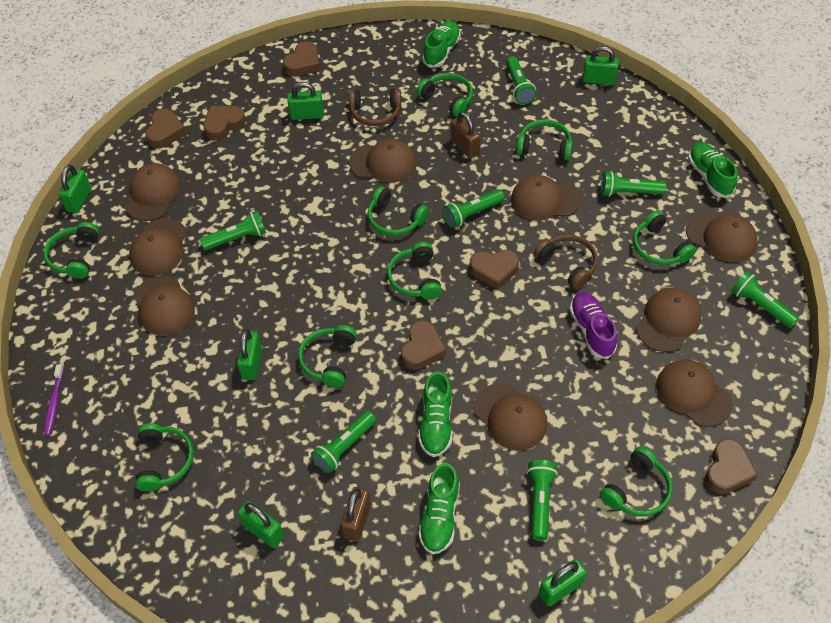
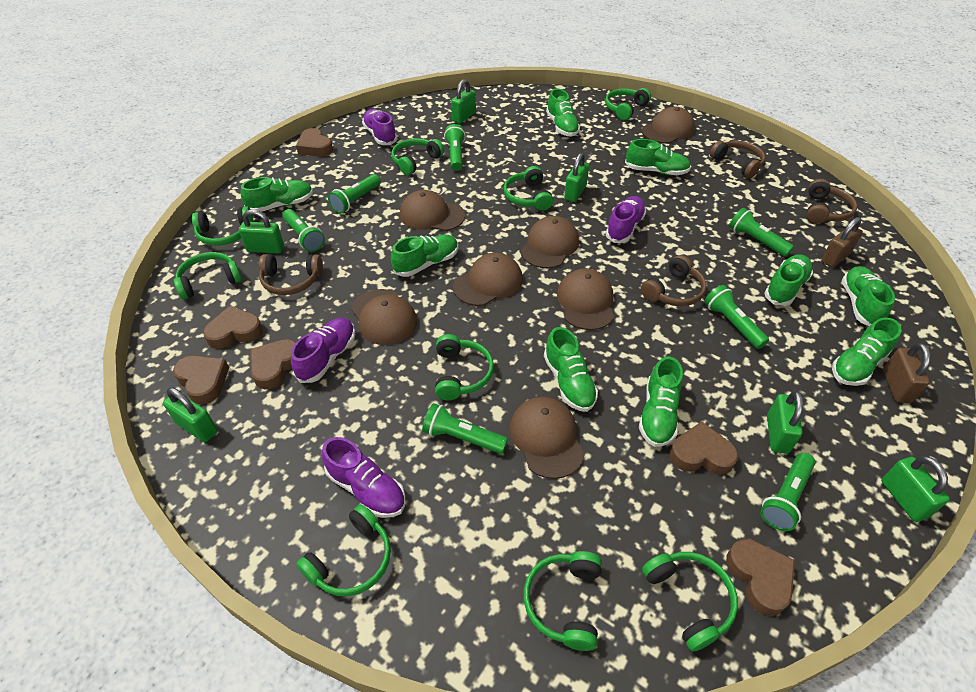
brown cap: 9 -> 7
brown headphones: 2 -> 4
green shoe: 4 -> 9
purple shoe: 1 -> 4
purple toothbrush: 1 -> 0

